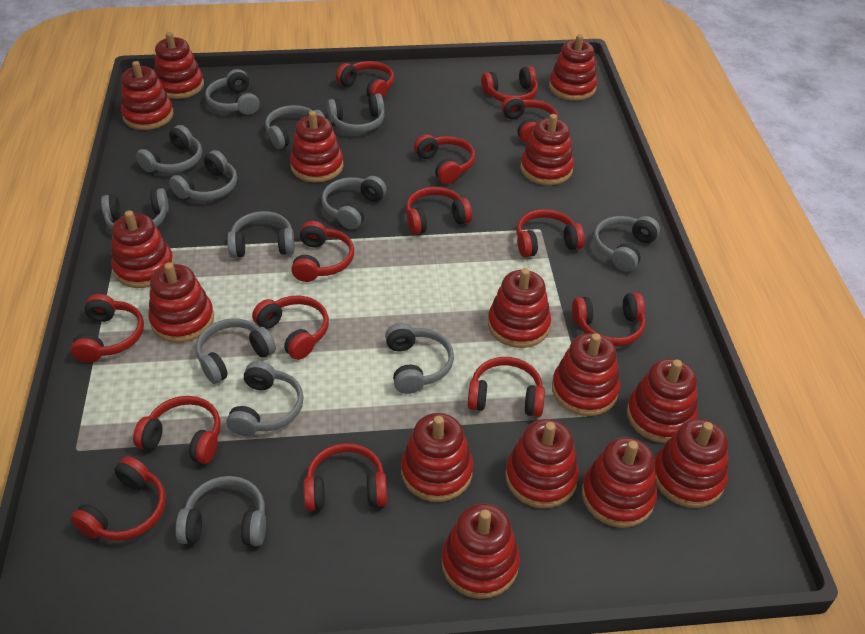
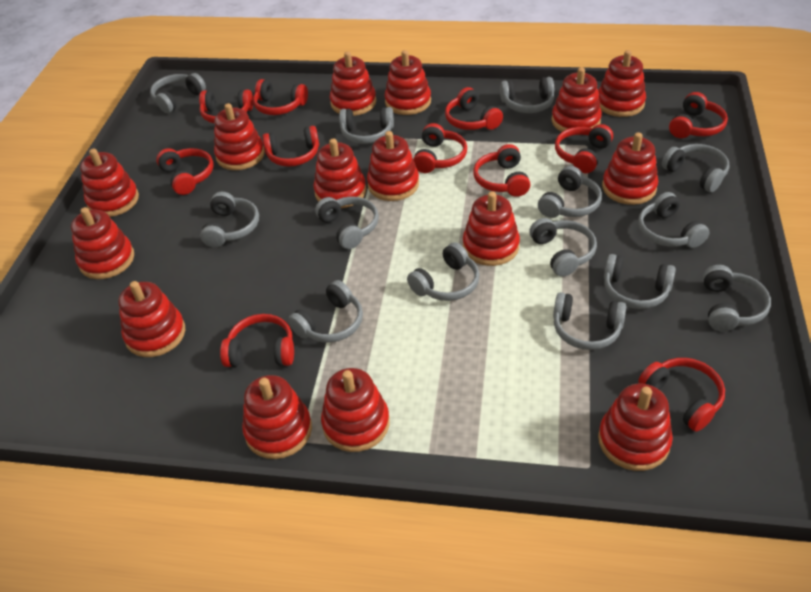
grey headphones: 13 -> 14
red headphones: 14 -> 11

